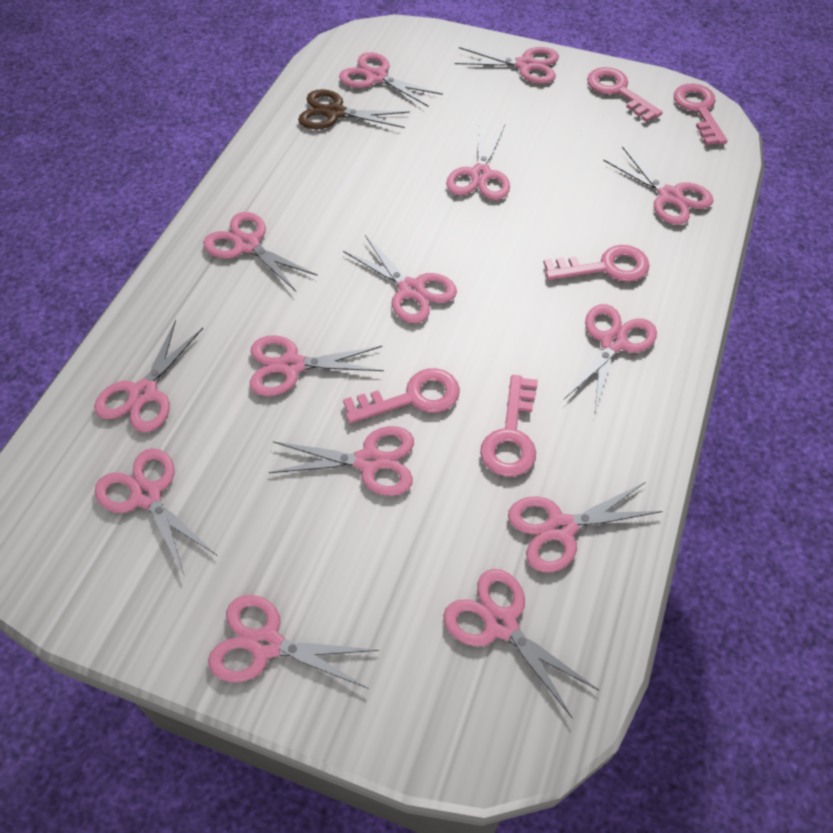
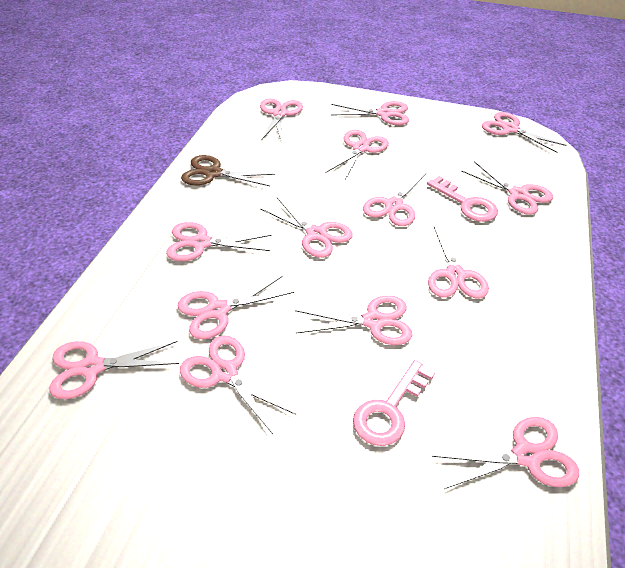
pink key: 5 -> 2

